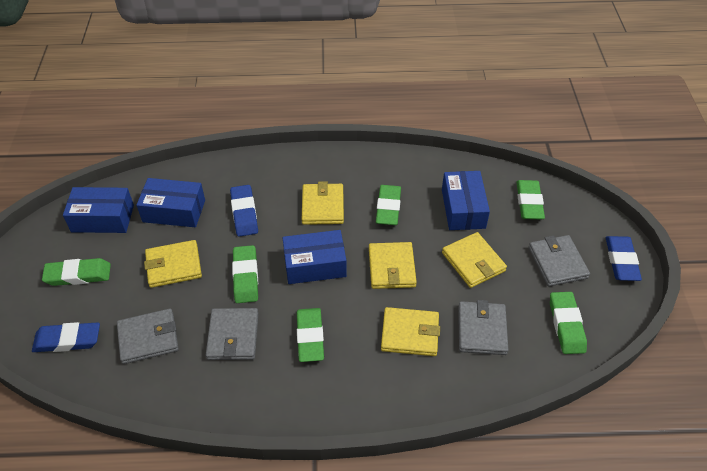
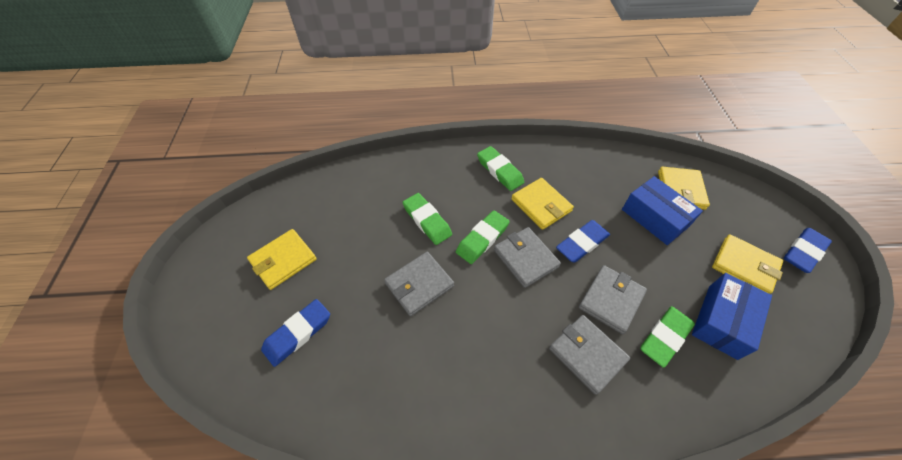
blue box: 4 -> 2
green eraser: 6 -> 4
yellow wallet: 5 -> 4

